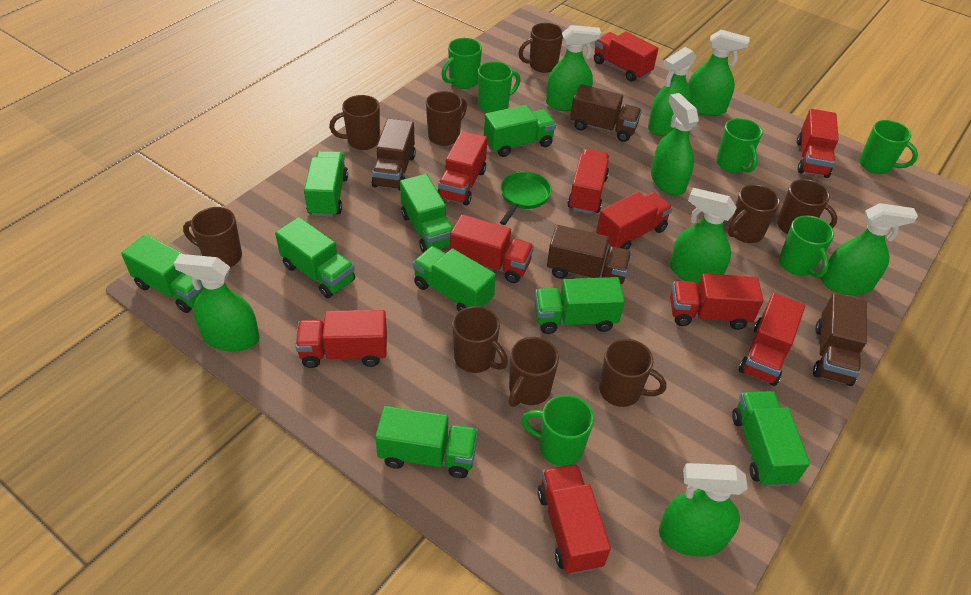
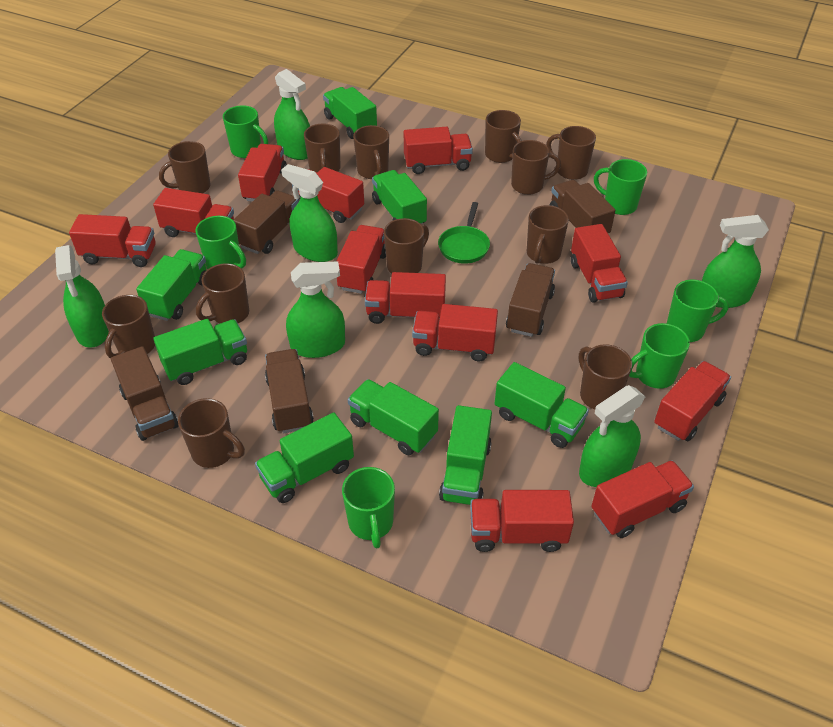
brown mug: 9 -> 12
brown truck: 4 -> 5
green spray bottle: 8 -> 6
green truck: 9 -> 8
red truck: 10 -> 12

